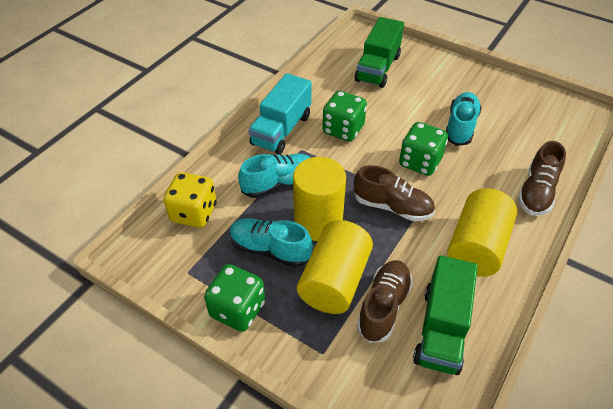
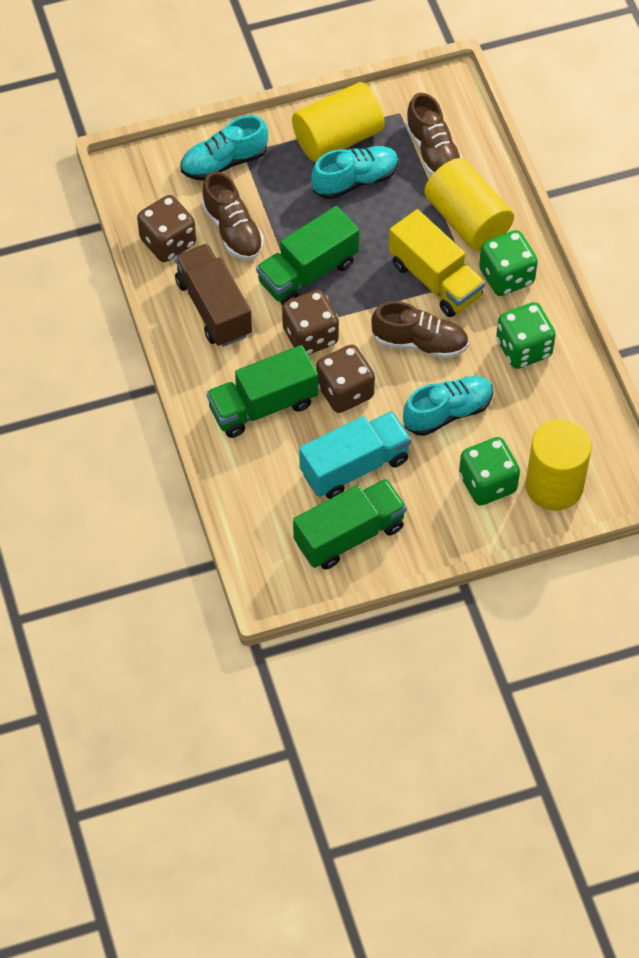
brown dice: 0 -> 3
brown truck: 0 -> 1
green truck: 2 -> 3
yellow dice: 1 -> 0
yellow truck: 0 -> 1

